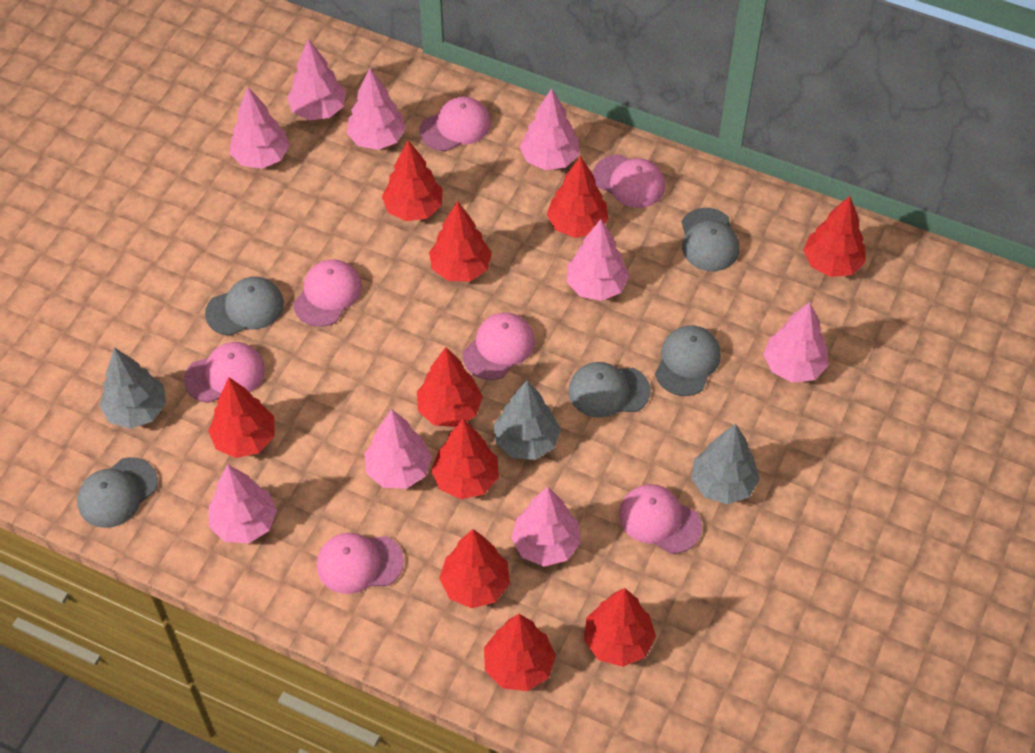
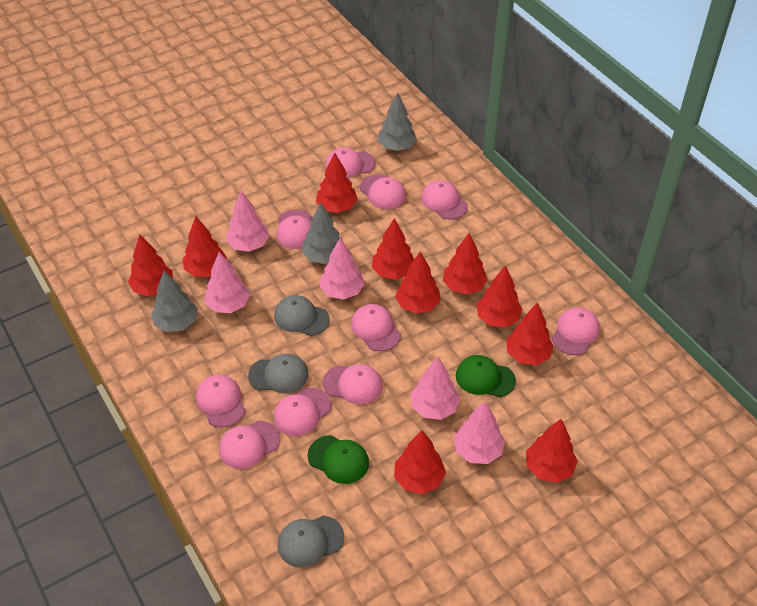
green cap: 0 -> 2
grey cap: 5 -> 3
pink cap: 7 -> 10
pink tree: 9 -> 5

